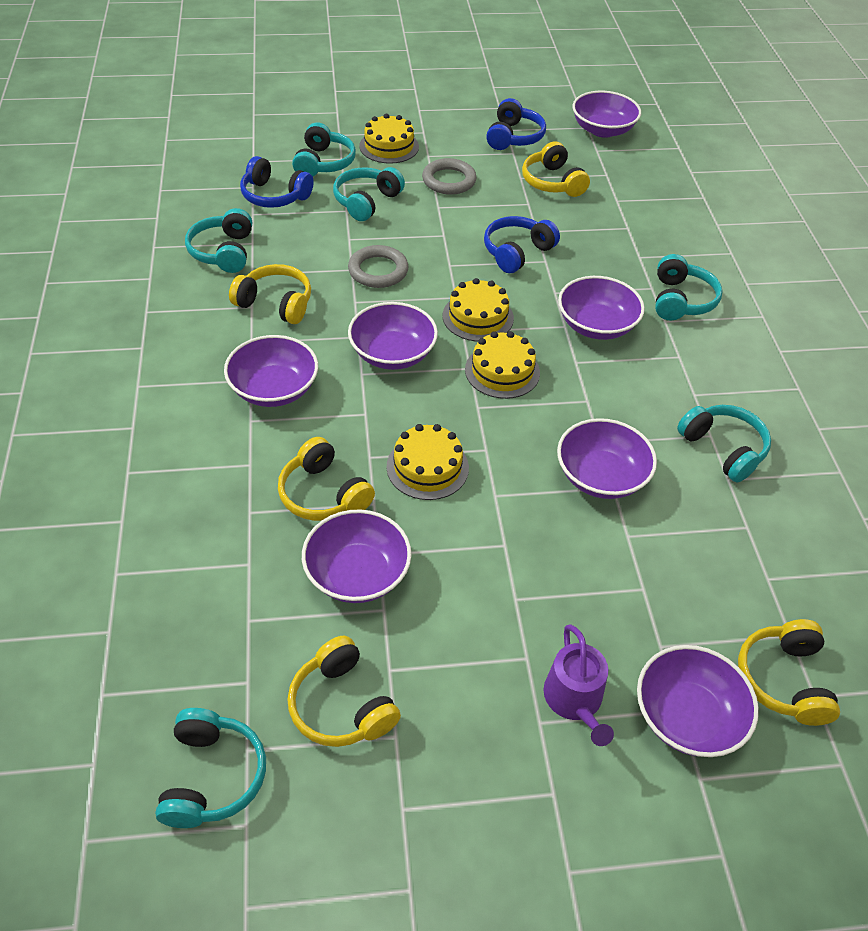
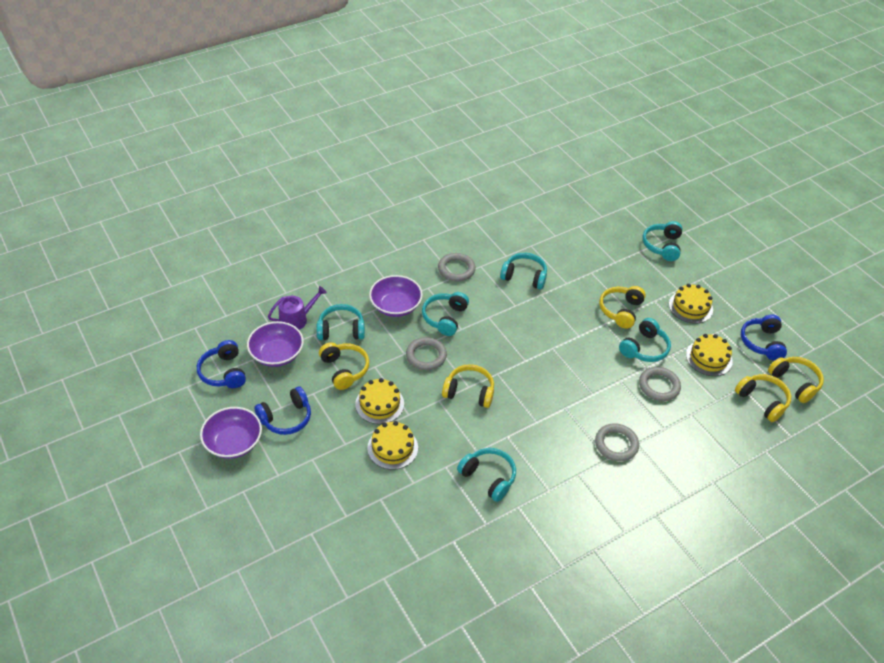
grey ring: 2 -> 4
purple bowl: 7 -> 3

